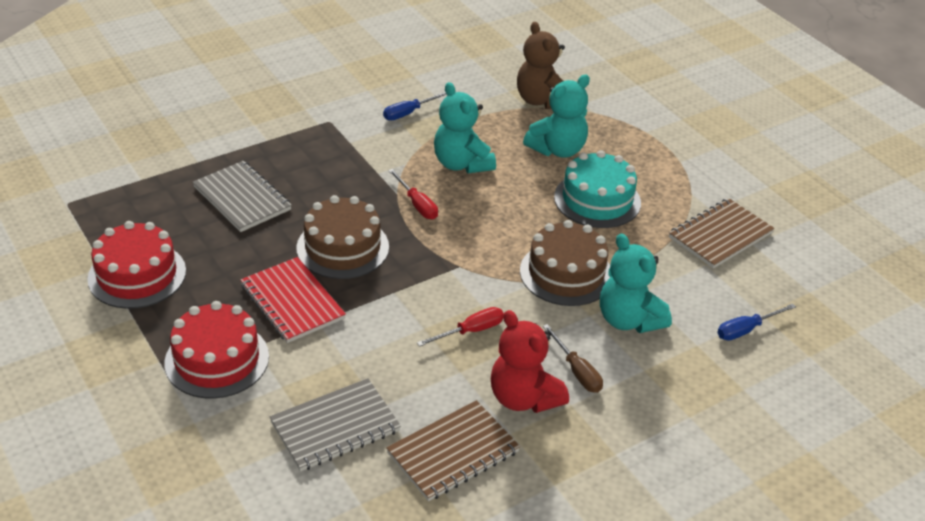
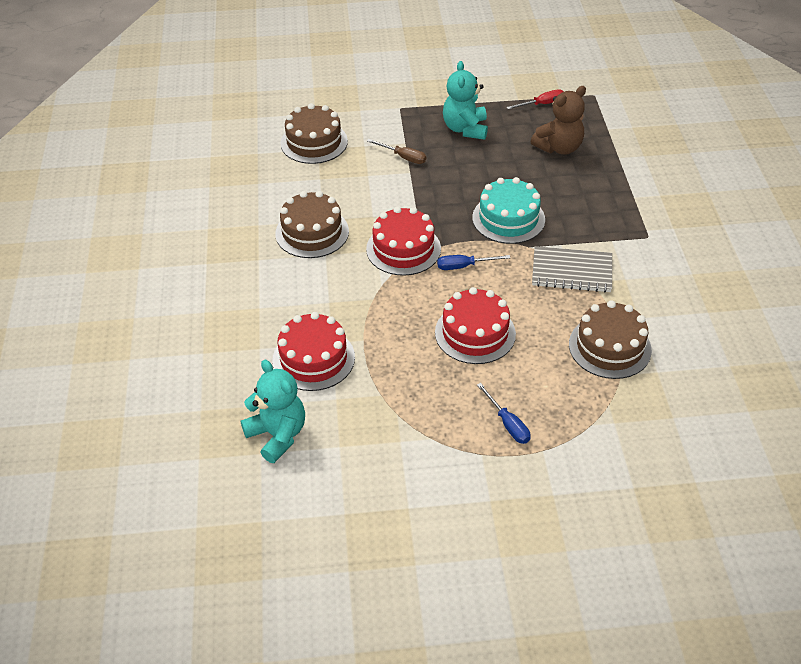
brown cake: 2 -> 3
brown notebook: 2 -> 0
grey notebook: 2 -> 1
red cake: 2 -> 3
red notebook: 1 -> 0
red screwdriver: 2 -> 1
red teddy bear: 1 -> 0
turquoise teddy bear: 3 -> 2

